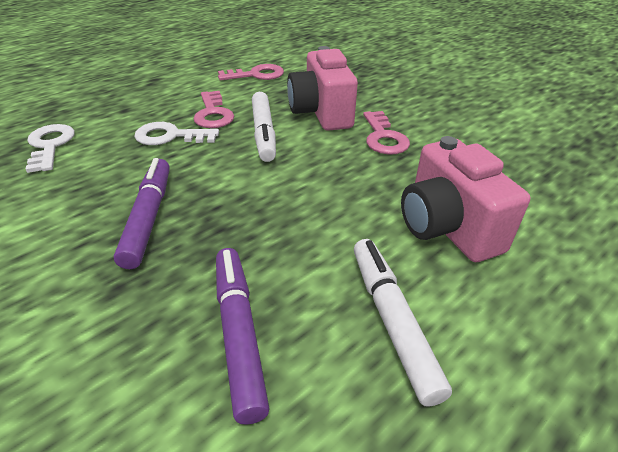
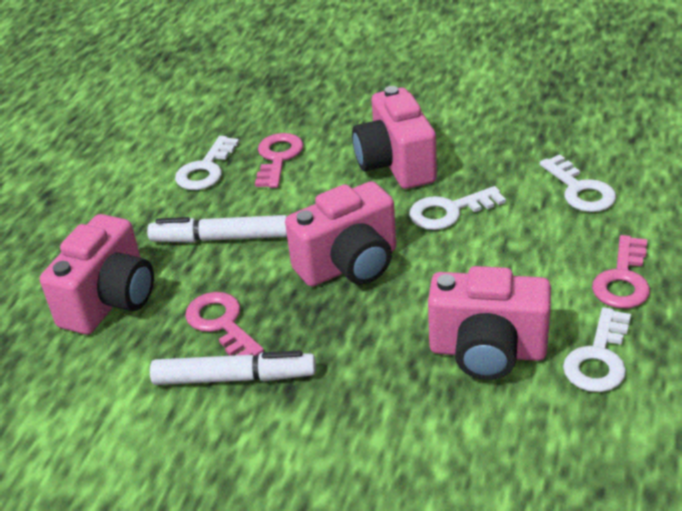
pink camera: 2 -> 4
purple marker: 2 -> 0
white key: 2 -> 4

